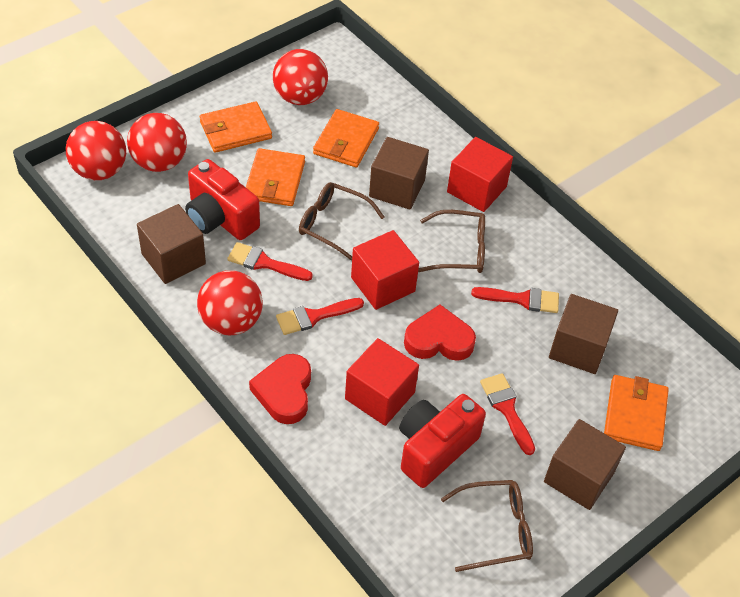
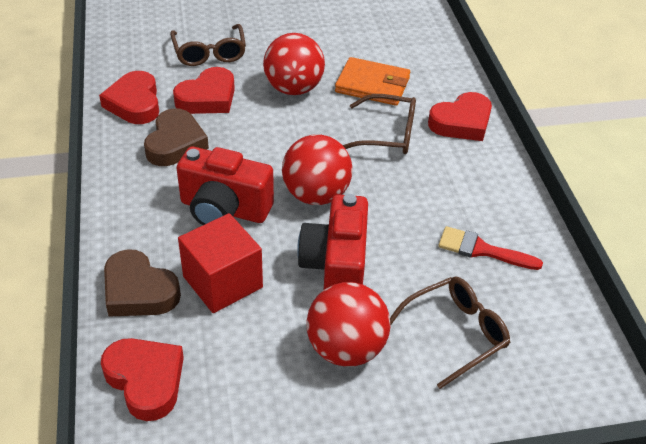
brown cube: 4 -> 0
brown heart: 0 -> 2
orange wallet: 4 -> 1
red ball: 4 -> 3
red brush: 4 -> 1
red cube: 3 -> 1
red heart: 2 -> 4

